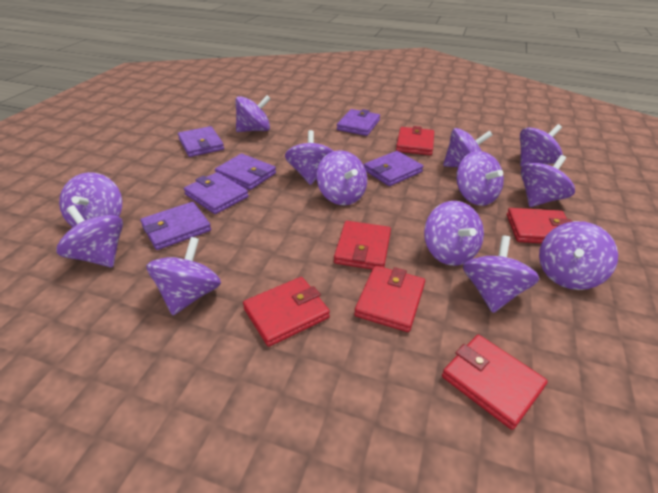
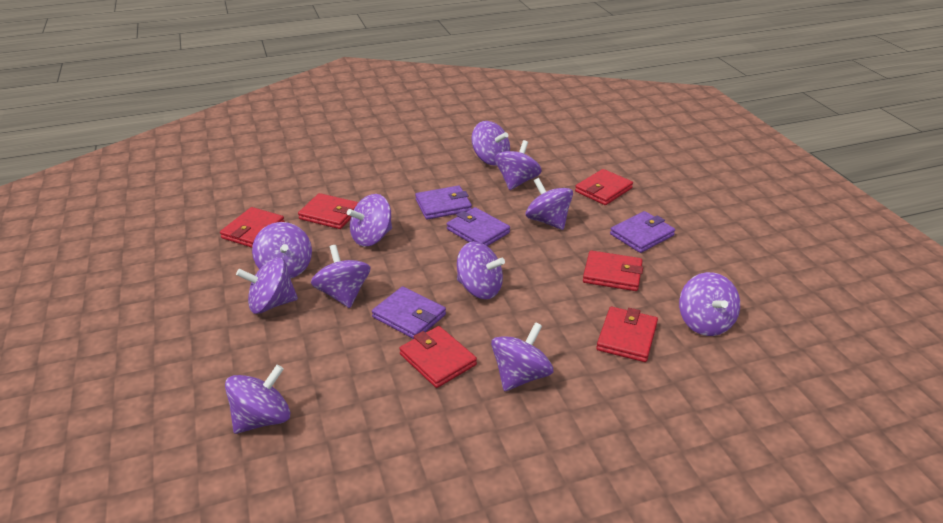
purple spinning top: 13 -> 11
purple wallet: 6 -> 4

